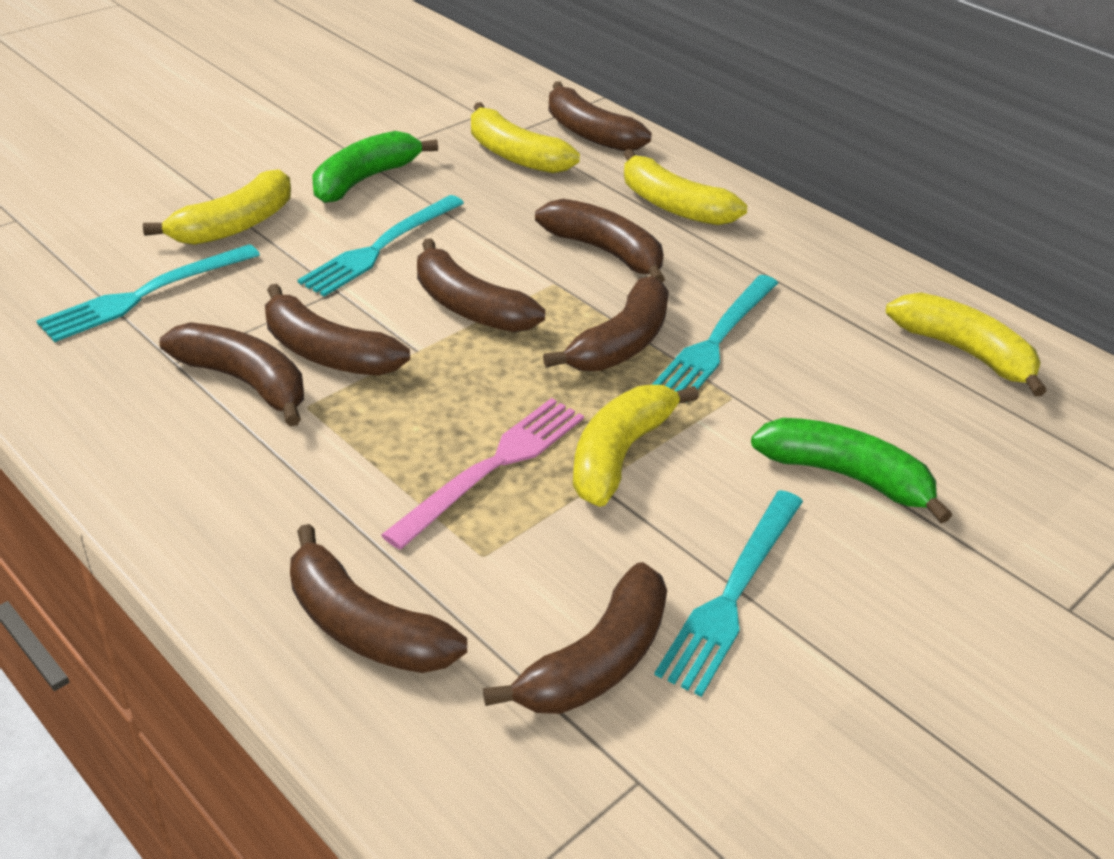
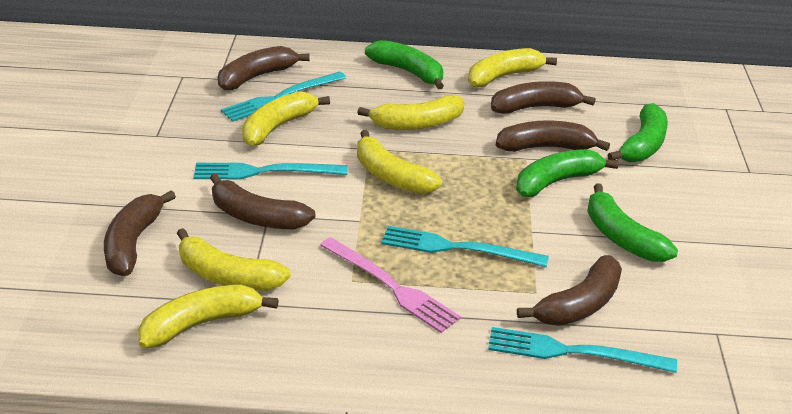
brown banana: 8 -> 6
green banana: 2 -> 4
yellow banana: 5 -> 6

